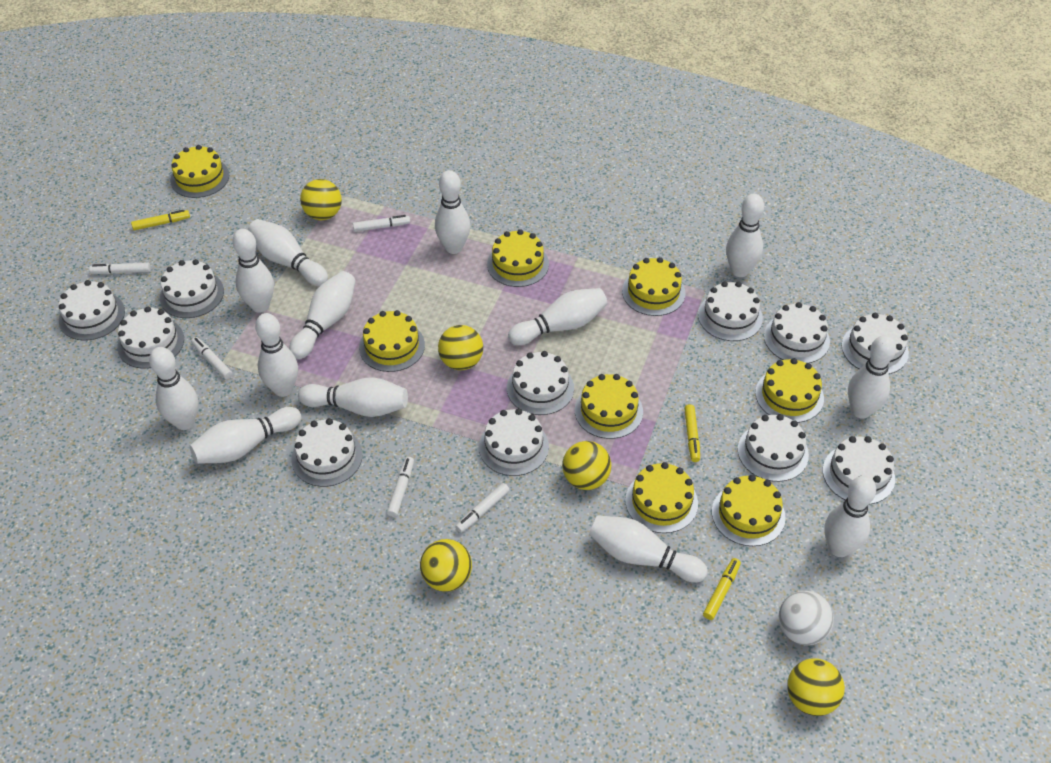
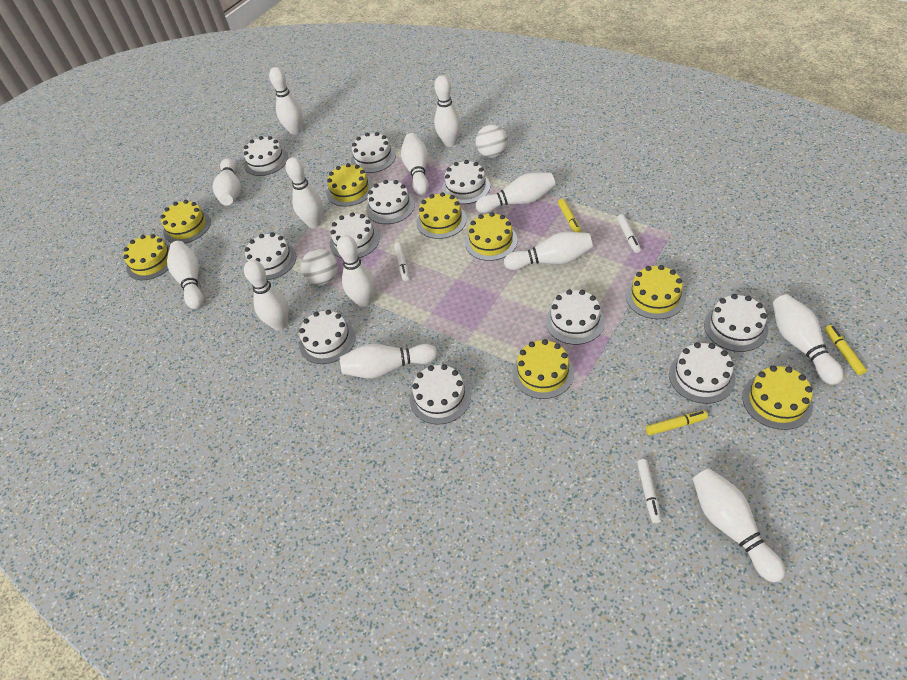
white ball: 1 -> 2
white marker: 5 -> 3
yellow ball: 5 -> 0

